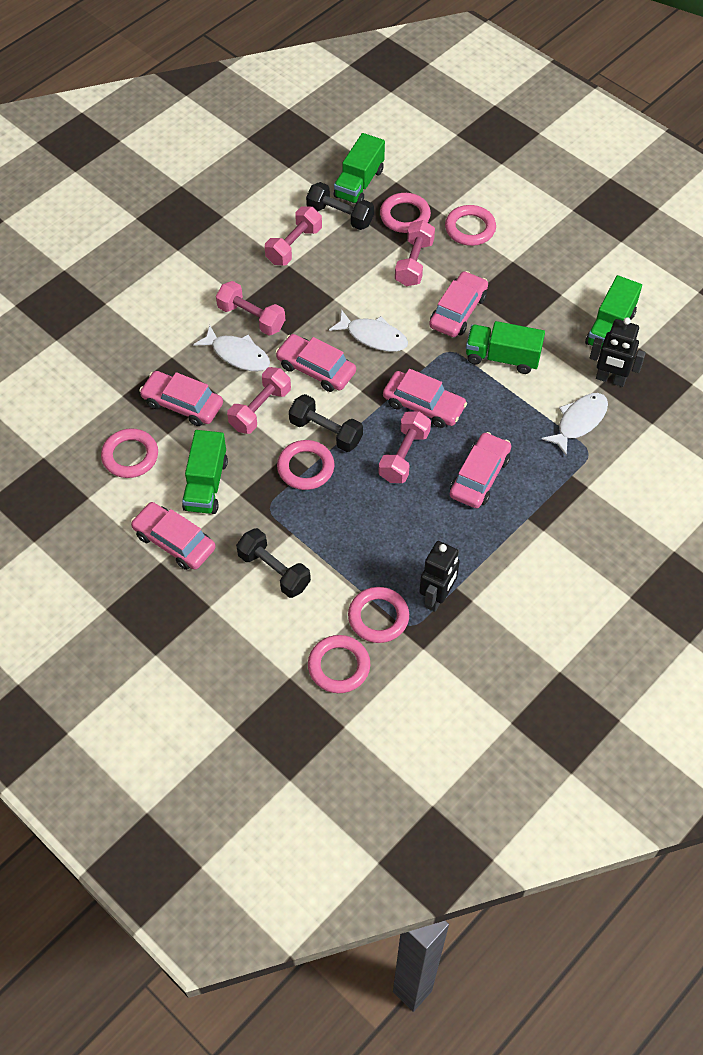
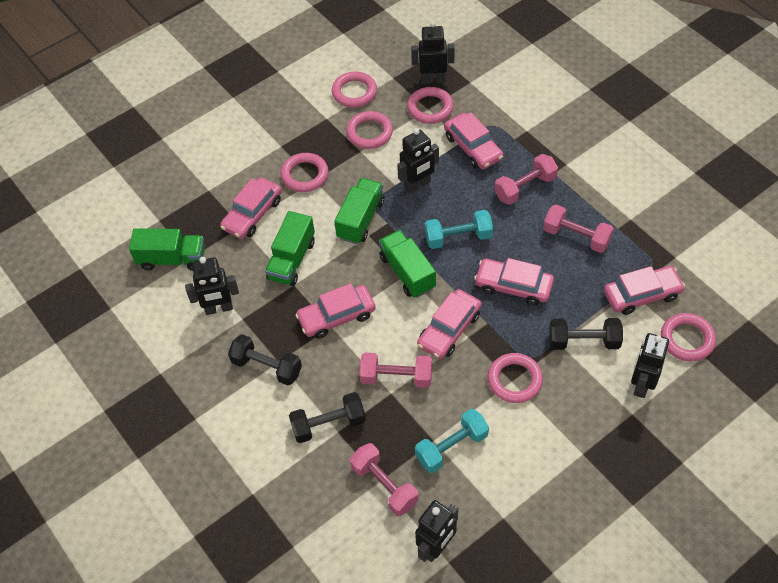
black robot: 2 -> 5
pink dumbbell: 5 -> 4
turquoise dumbbell: 0 -> 2
white fish: 3 -> 0

